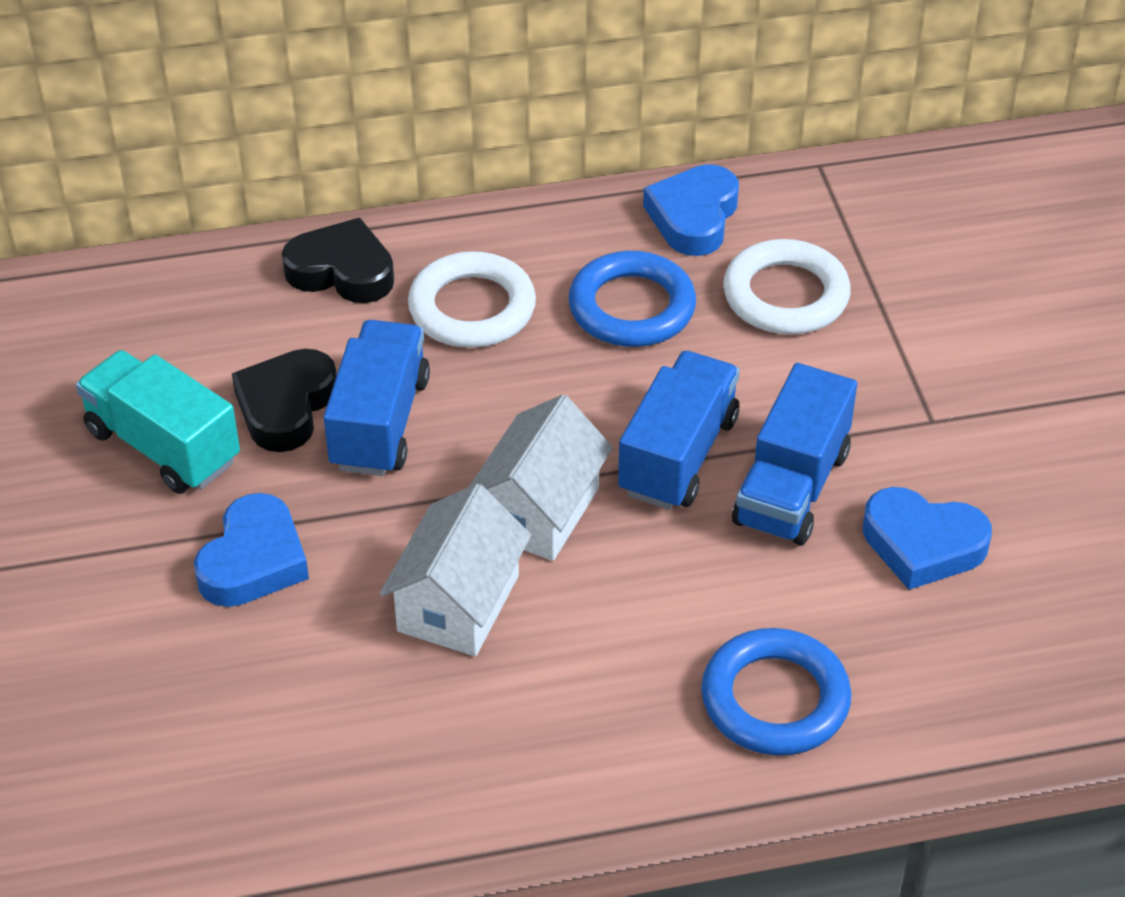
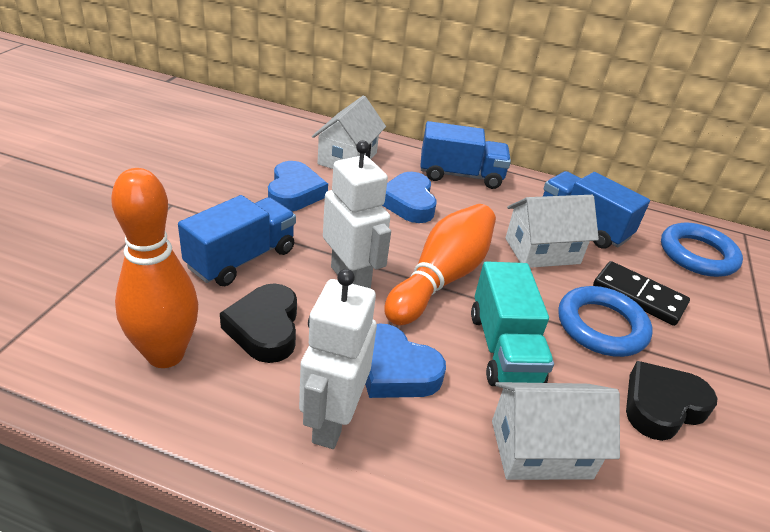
black domino: 0 -> 1
orange bowling pin: 0 -> 2
white house: 2 -> 3
white ring: 2 -> 0
white robot: 0 -> 2

